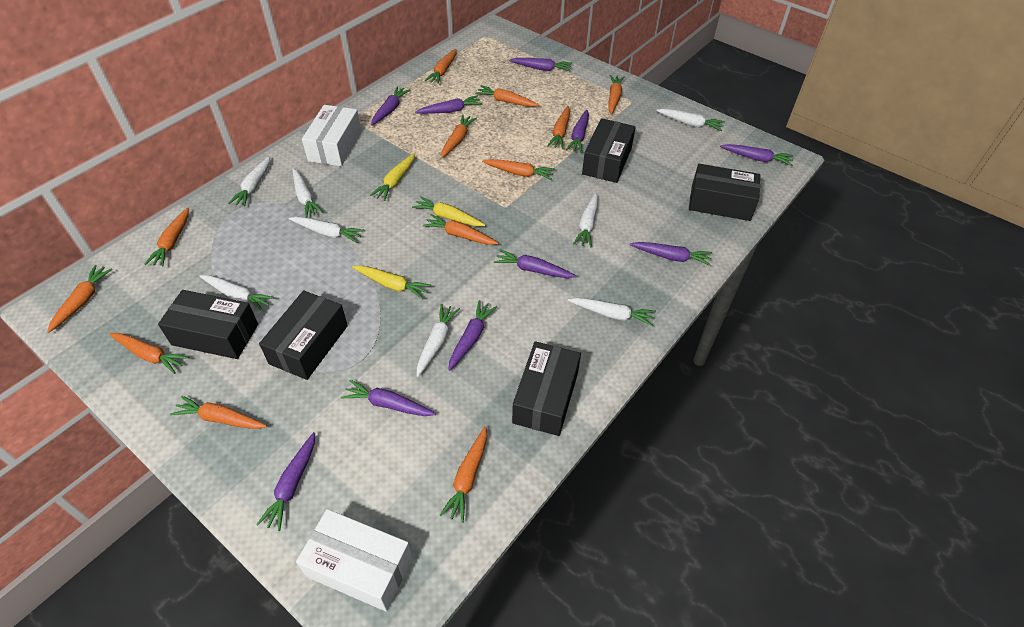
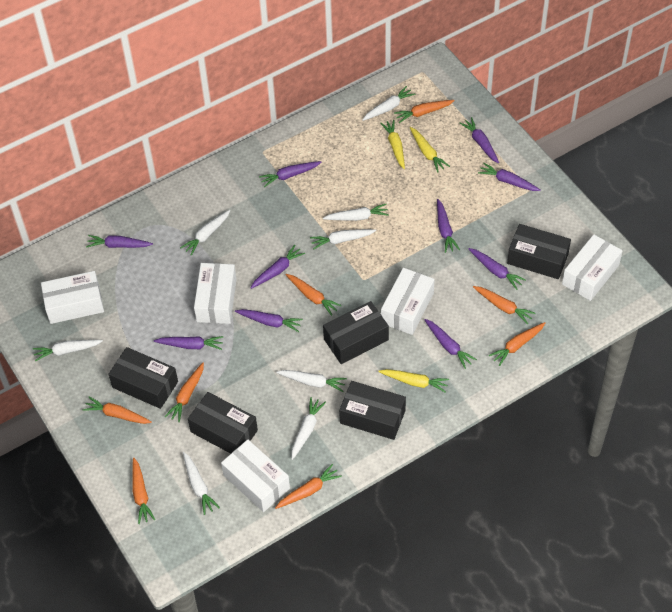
orange carrot: 12 -> 8
white box: 2 -> 5

